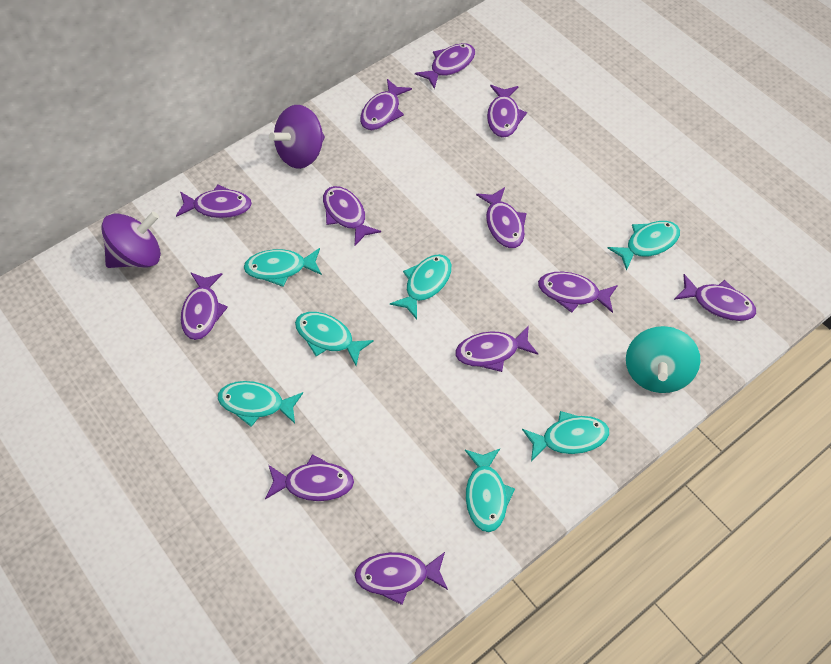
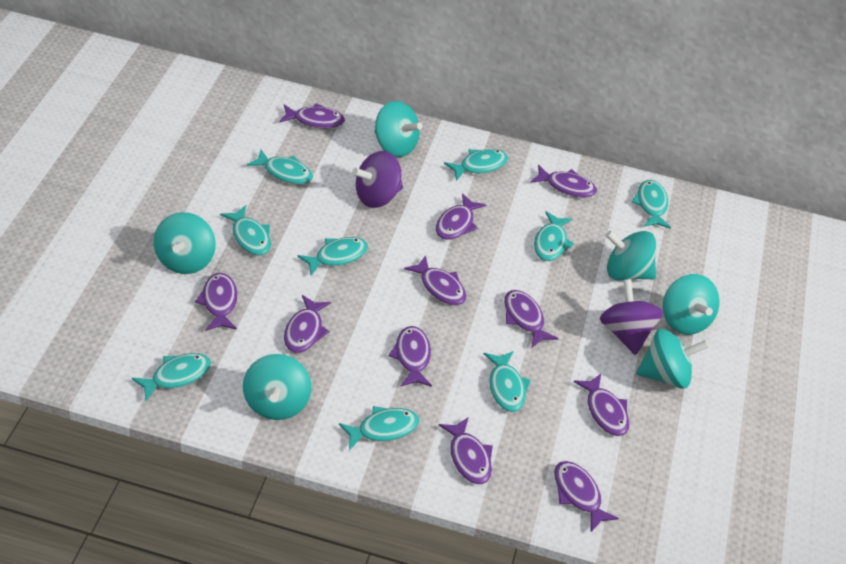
purple fish: 12 -> 11
turquoise fish: 7 -> 9
turquoise spinning top: 1 -> 6

